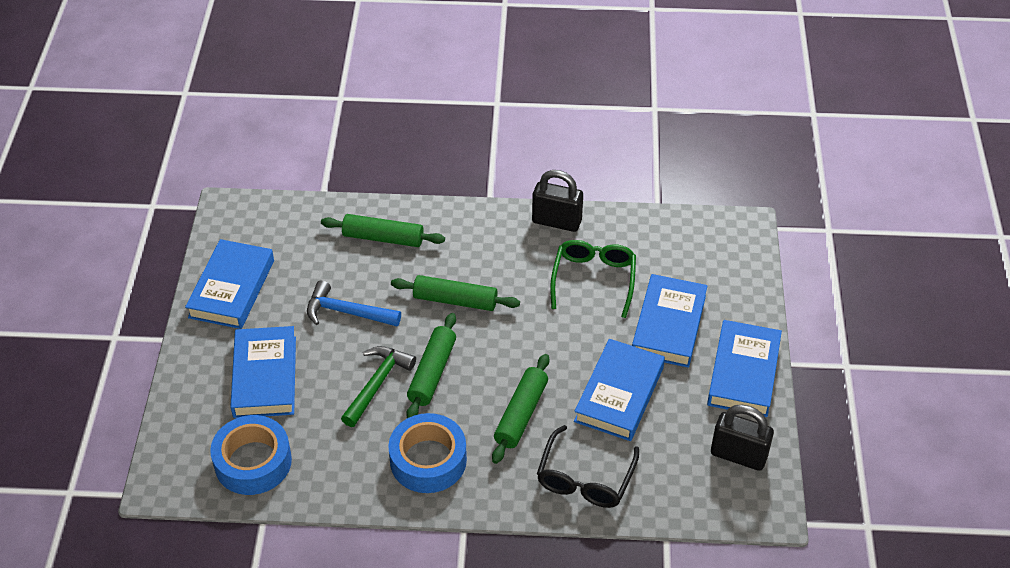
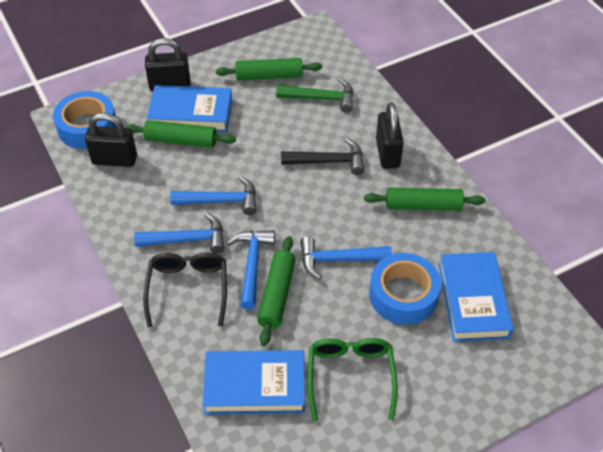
black hammer: 0 -> 1
black padlock: 2 -> 3
blue book: 5 -> 3
blue hammer: 1 -> 4

